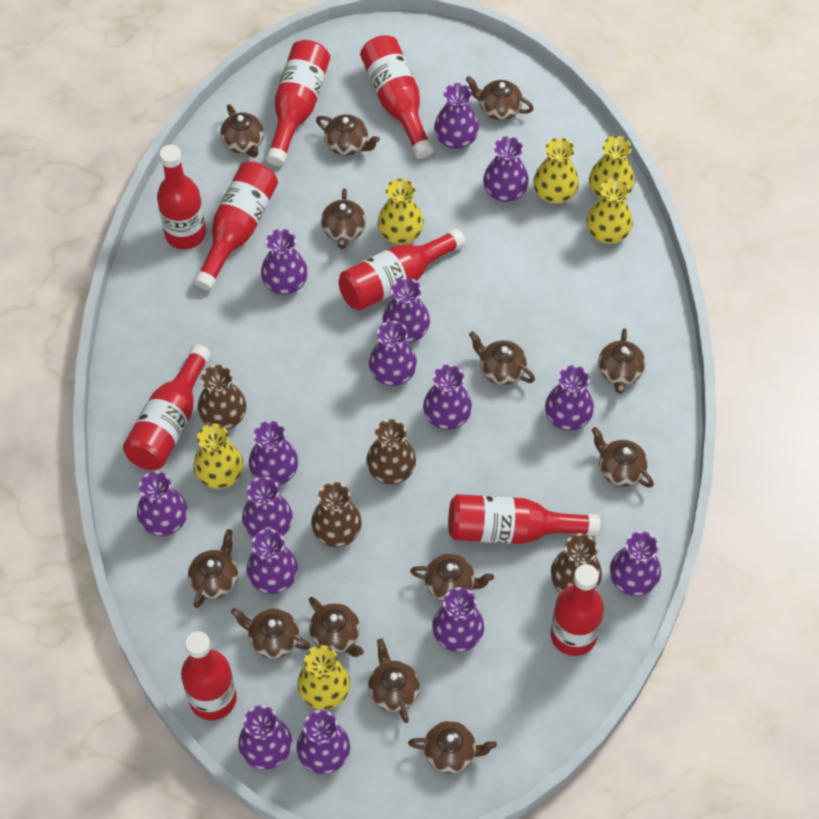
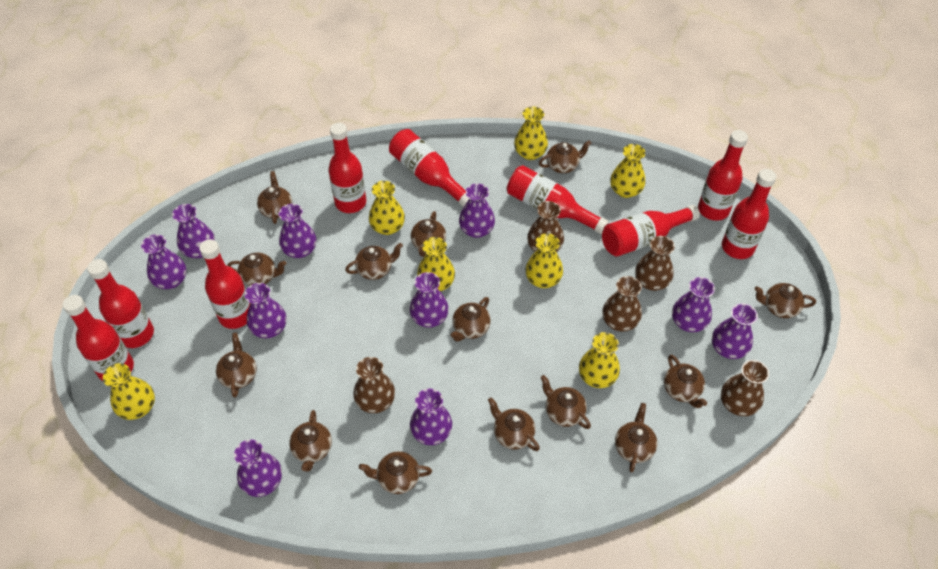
brown teapot: 13 -> 14
brown vase: 4 -> 5
purple vase: 15 -> 10
yellow vase: 6 -> 7

